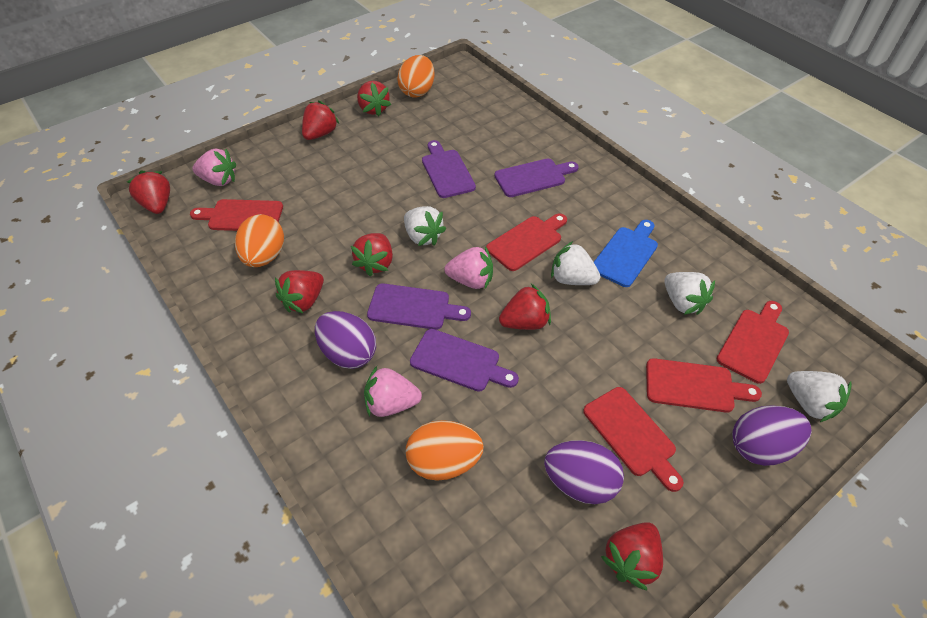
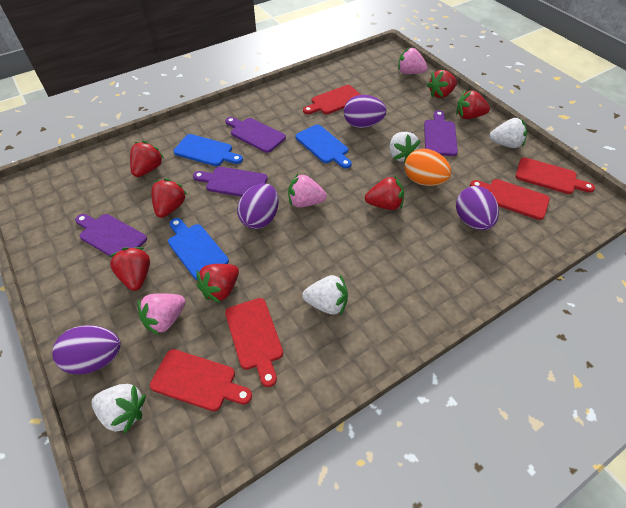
blue cutting board: 1 -> 3
orange egg: 3 -> 1
purple egg: 3 -> 4

